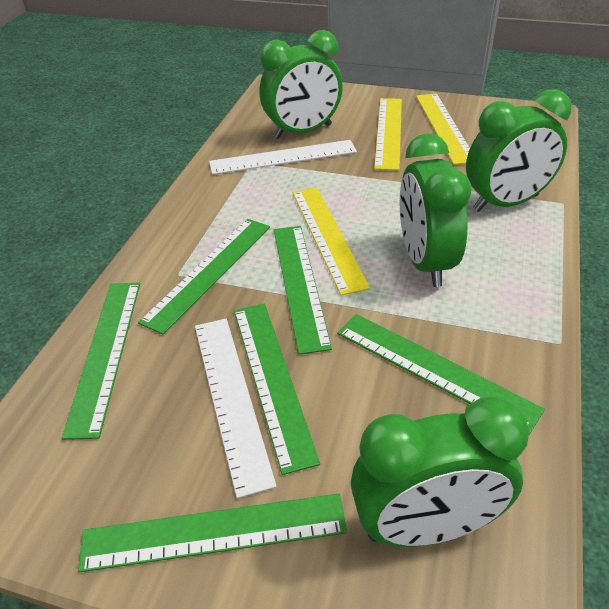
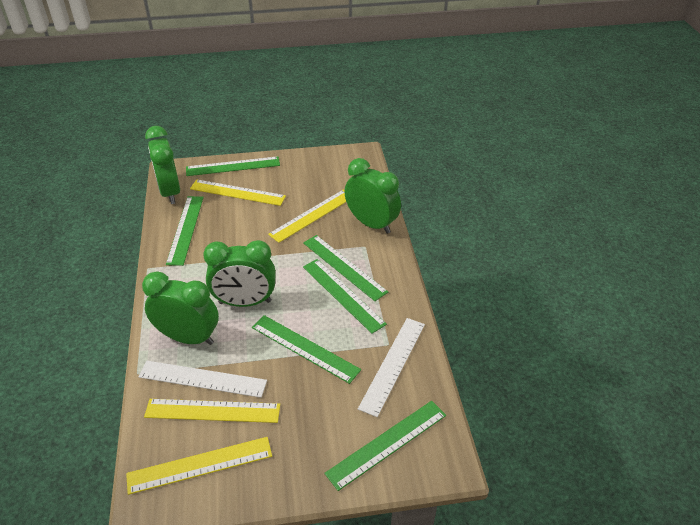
yellow ruler: 3 -> 4

